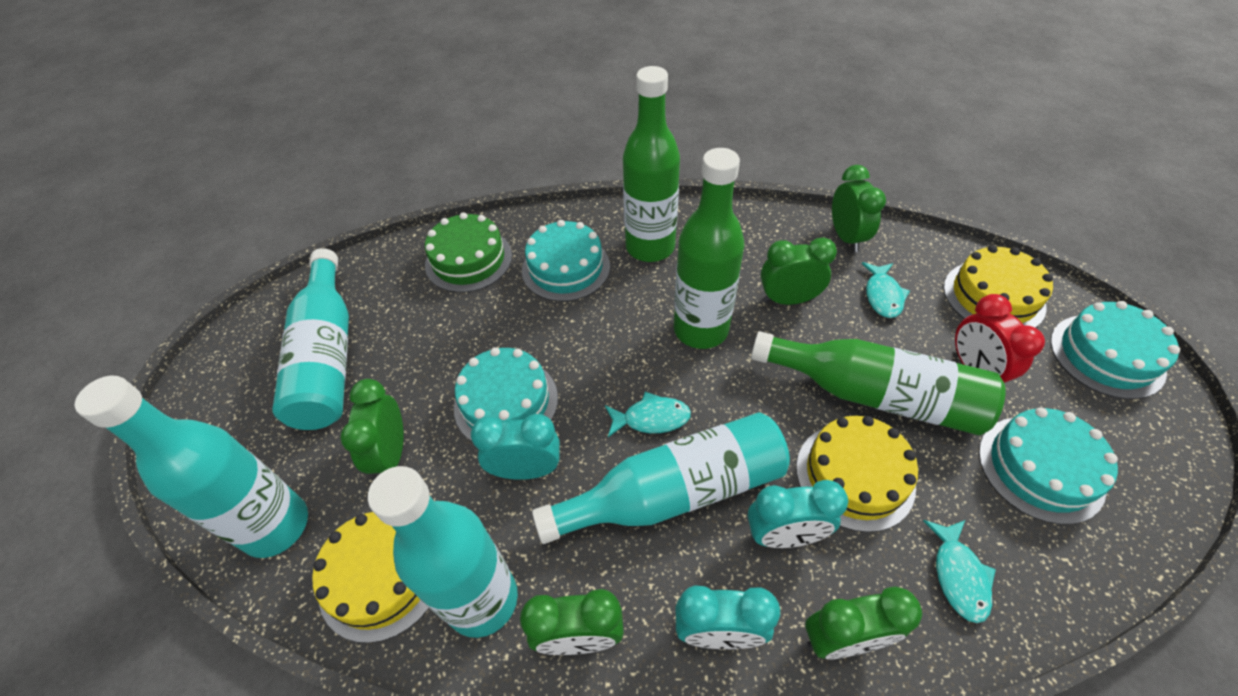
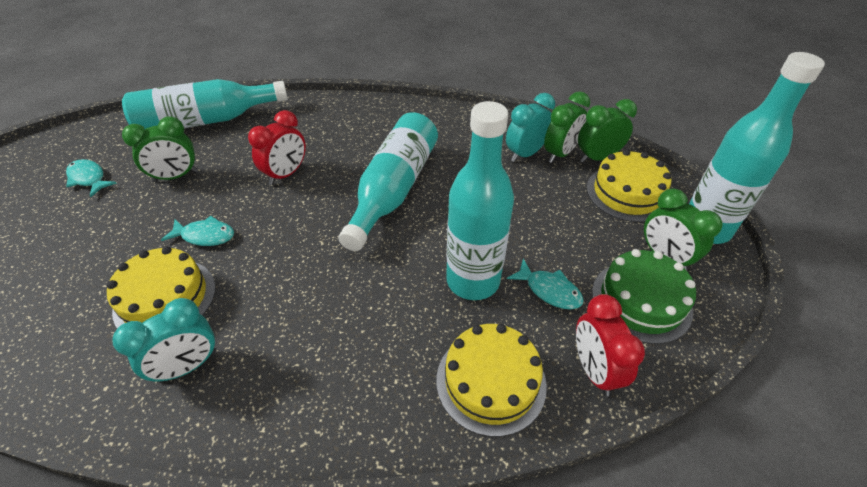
green bottle: 3 -> 0
green clock: 5 -> 4
red clock: 1 -> 2
turquoise cake: 4 -> 0
turquoise clock: 3 -> 2

